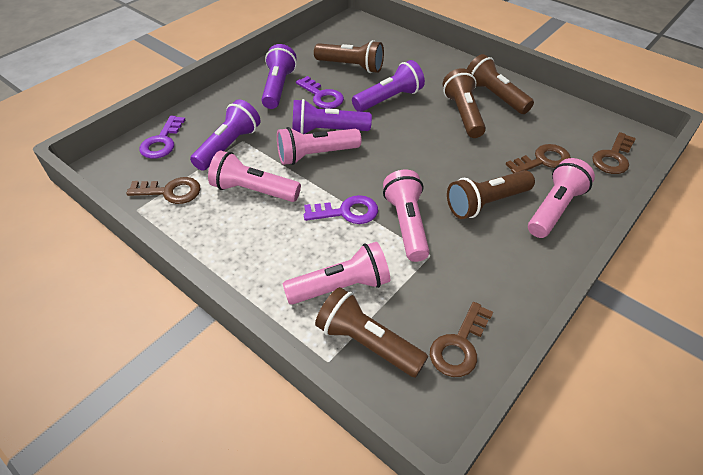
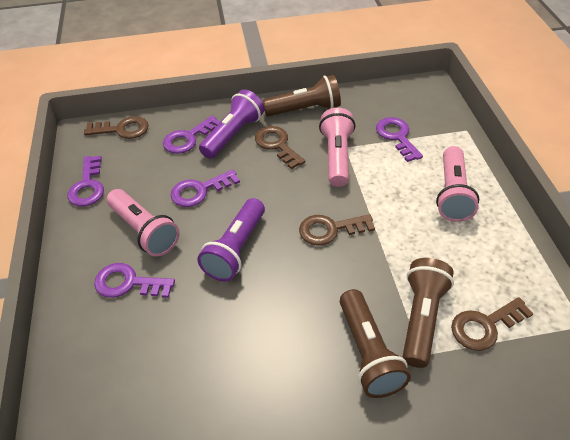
brown flashlight: 5 -> 3
pink flashlight: 5 -> 3
purple flashlight: 4 -> 2
purple key: 3 -> 5

